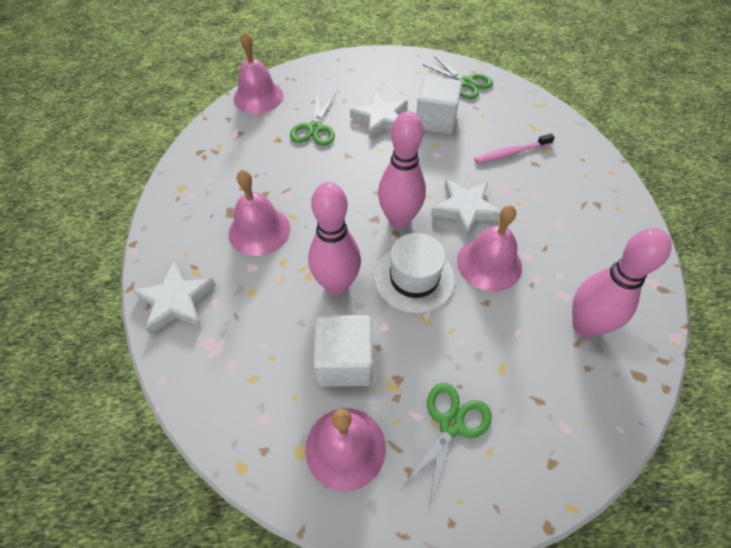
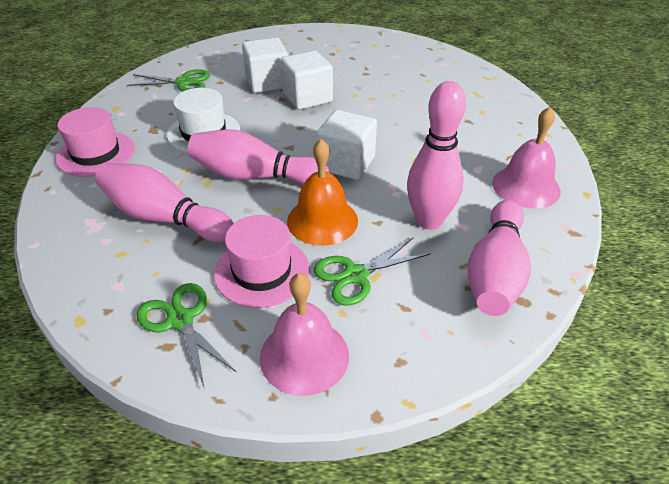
orange bell: 0 -> 1
pink bell: 4 -> 2
pink bowling pin: 3 -> 4
pink hat: 0 -> 2
pink toothbrush: 1 -> 0
white cube: 2 -> 3
white star: 3 -> 0

